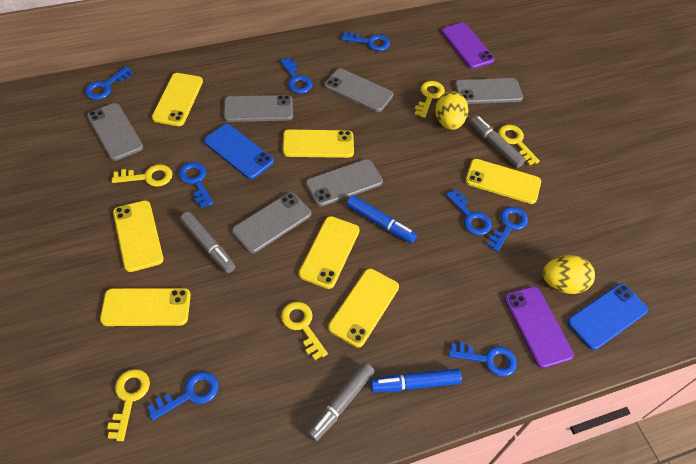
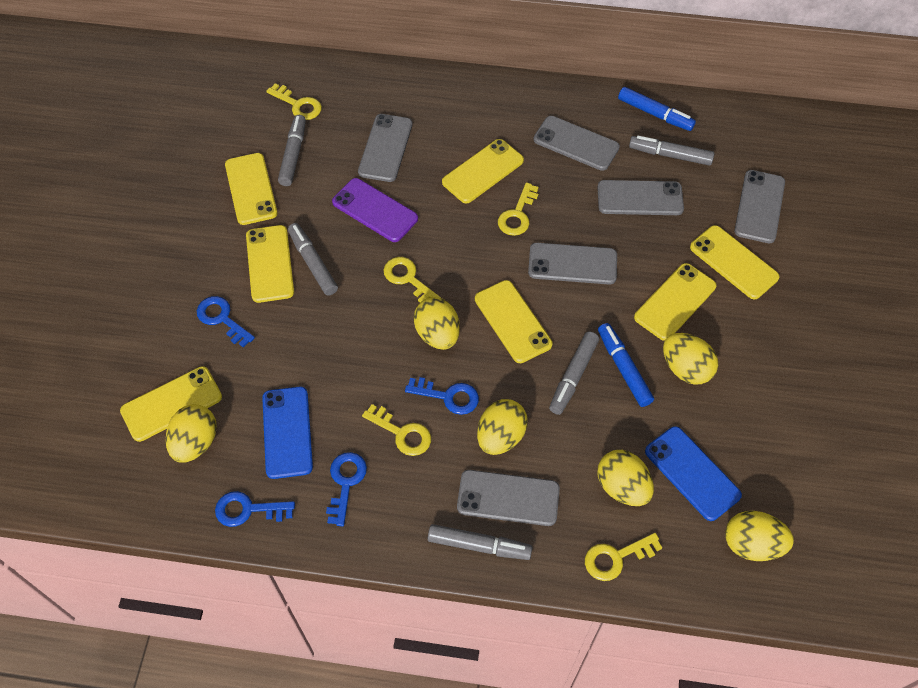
blue key: 8 -> 4
grey marker: 3 -> 5
purple phone: 2 -> 1
yellow egg: 2 -> 6

